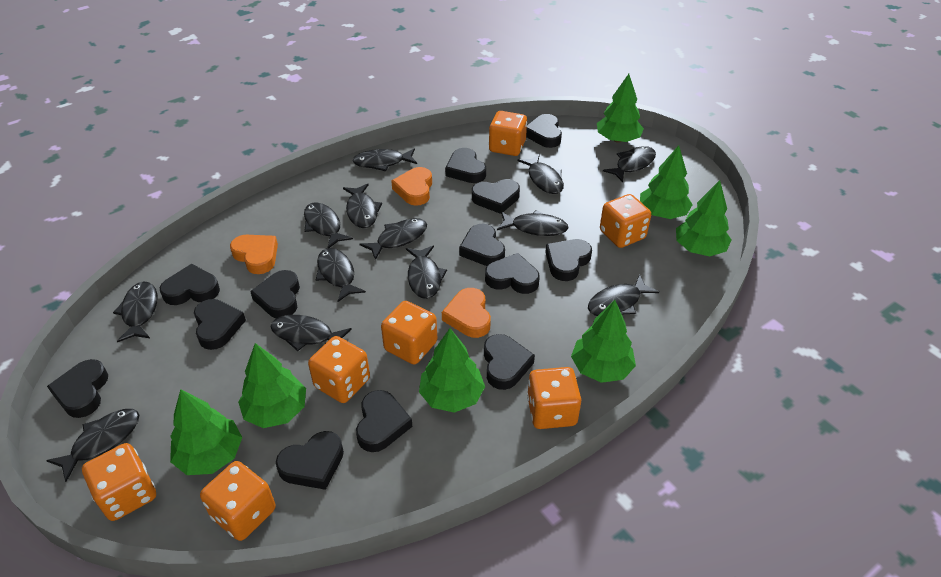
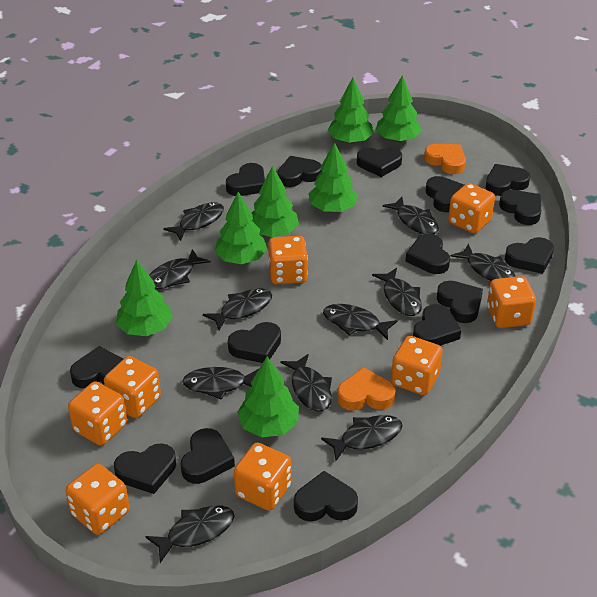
black fish: 13 -> 11
black heart: 13 -> 15
orange dice: 7 -> 8
orange heart: 3 -> 2

